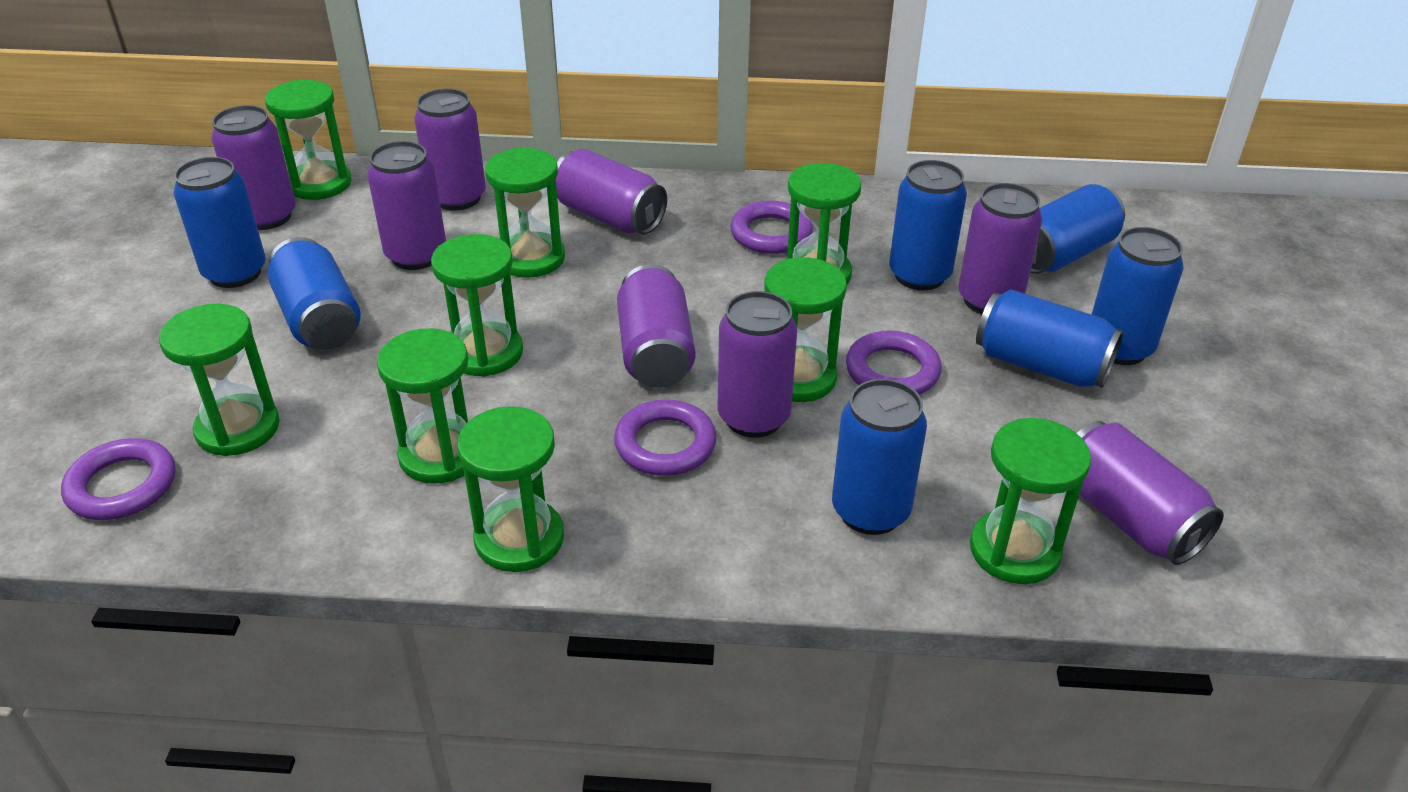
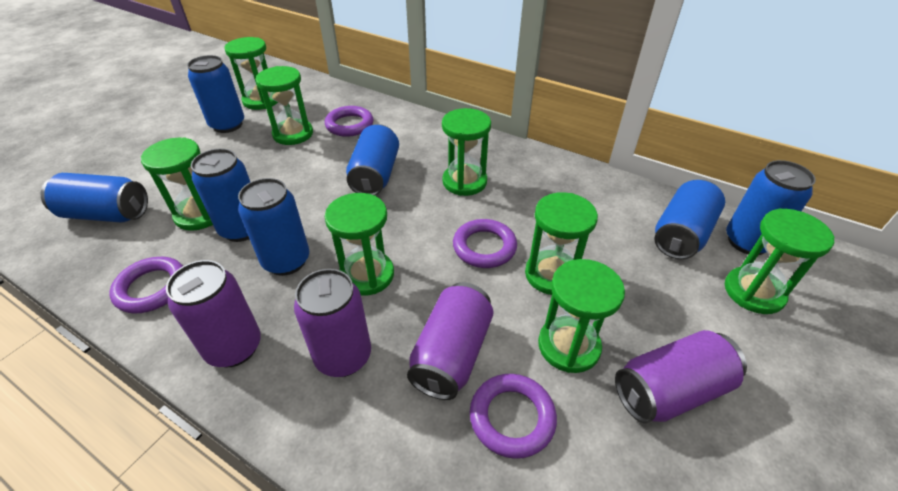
green hourglass: 9 -> 8
purple can: 8 -> 4

